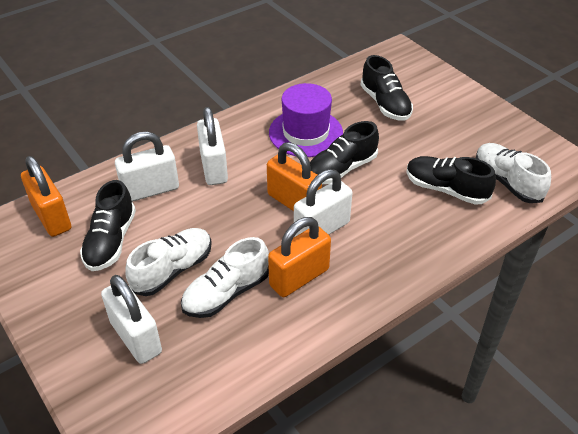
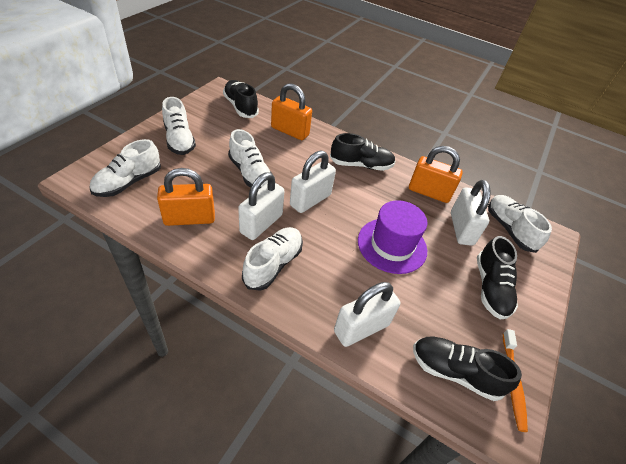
orange toothbrush: 0 -> 1
white shoe: 3 -> 5

